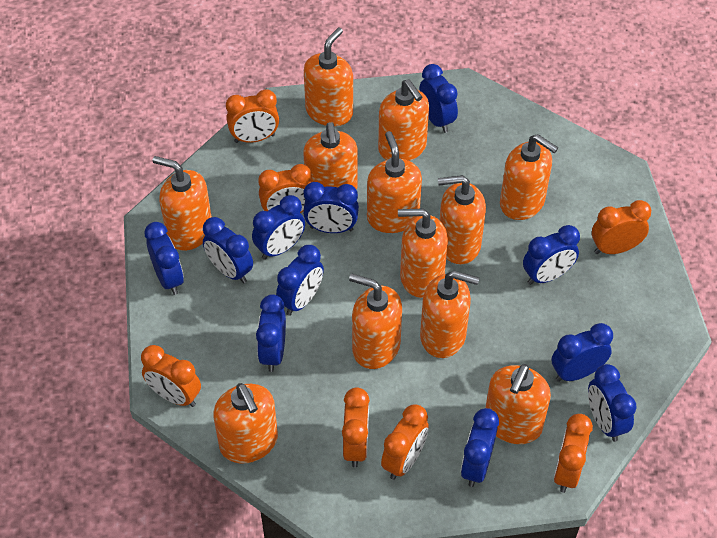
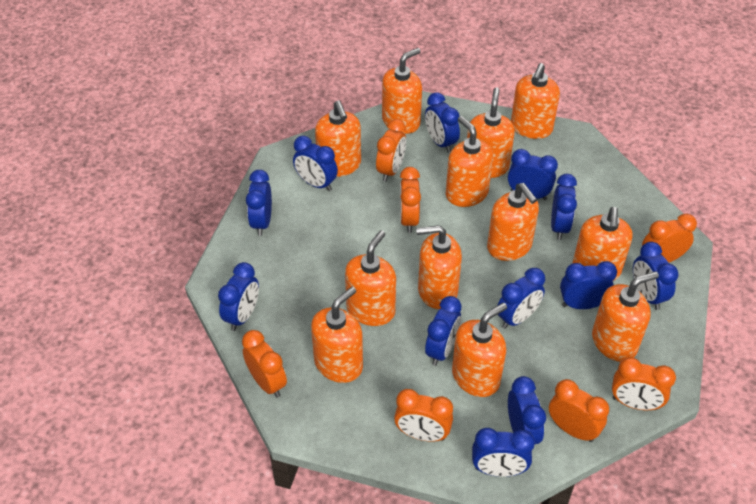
blue clock: 11 -> 12

